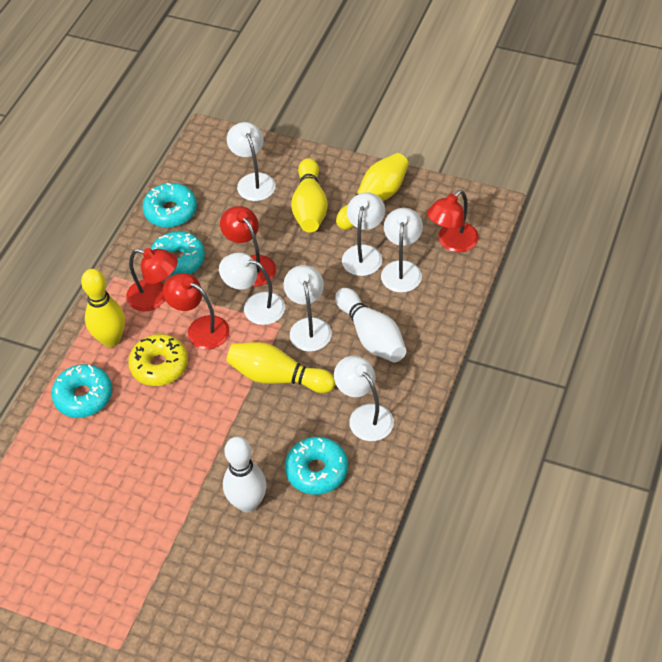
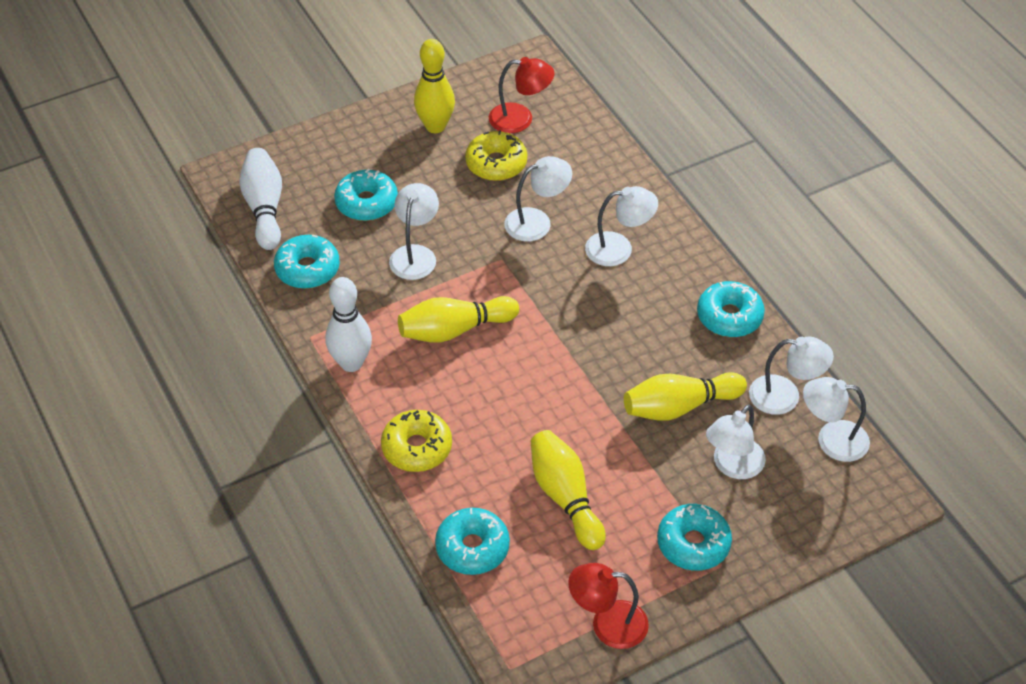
red lamp: 4 -> 2
turquoise donut: 4 -> 5
yellow donut: 1 -> 2

